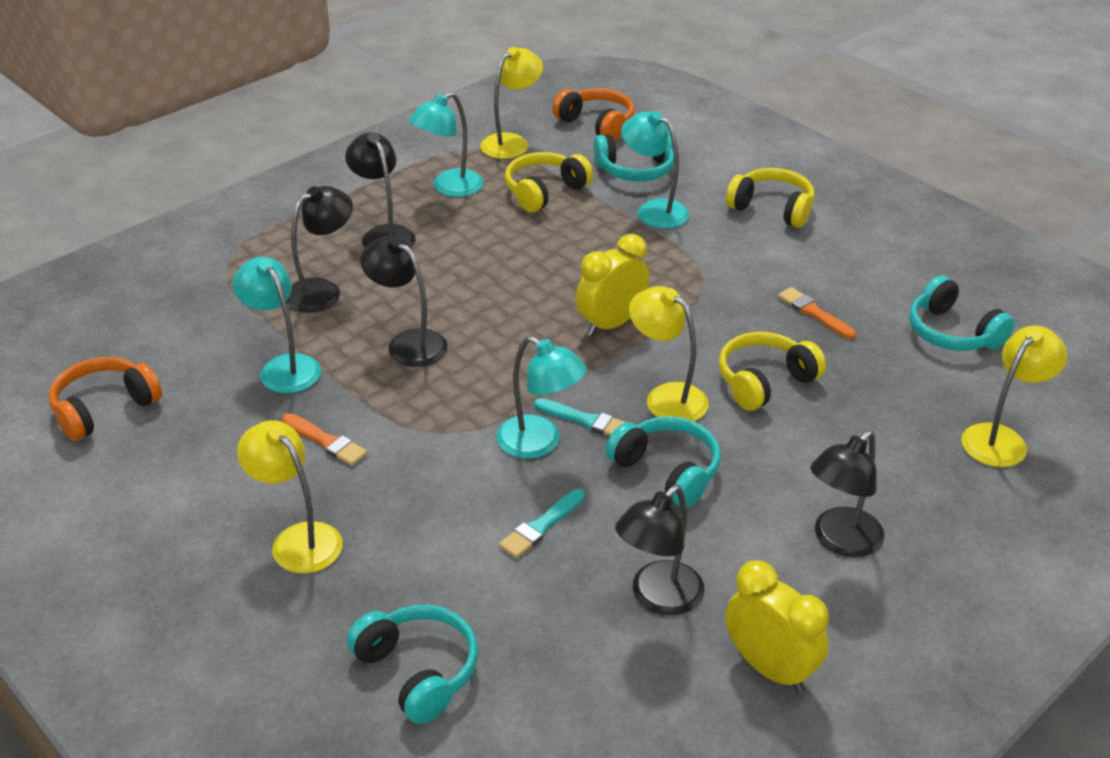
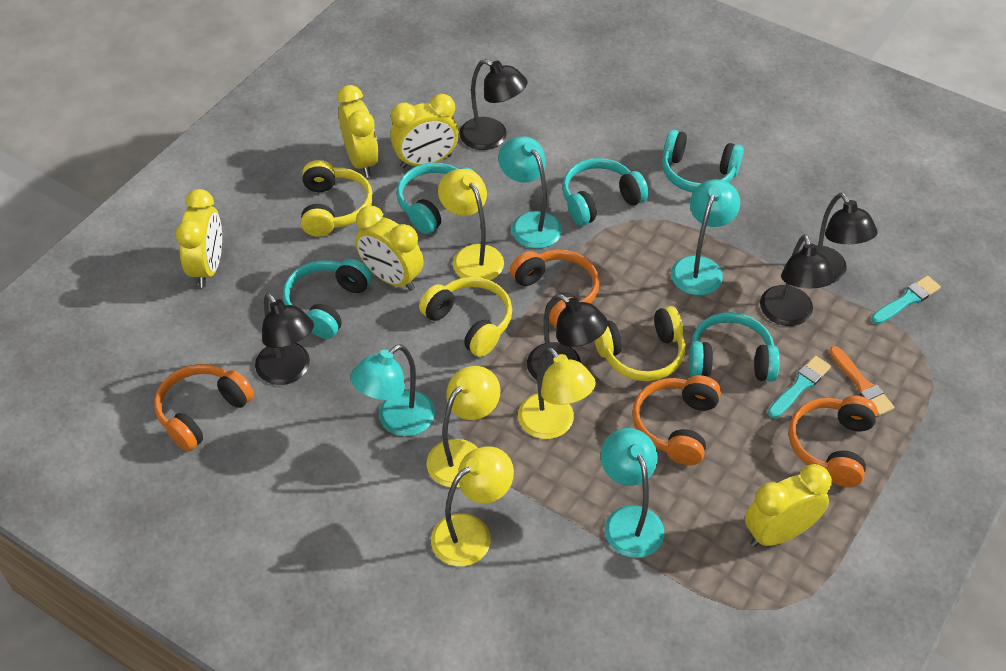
orange brush: 2 -> 1
orange headphones: 2 -> 4
turquoise headphones: 4 -> 5
yellow clock: 2 -> 5

